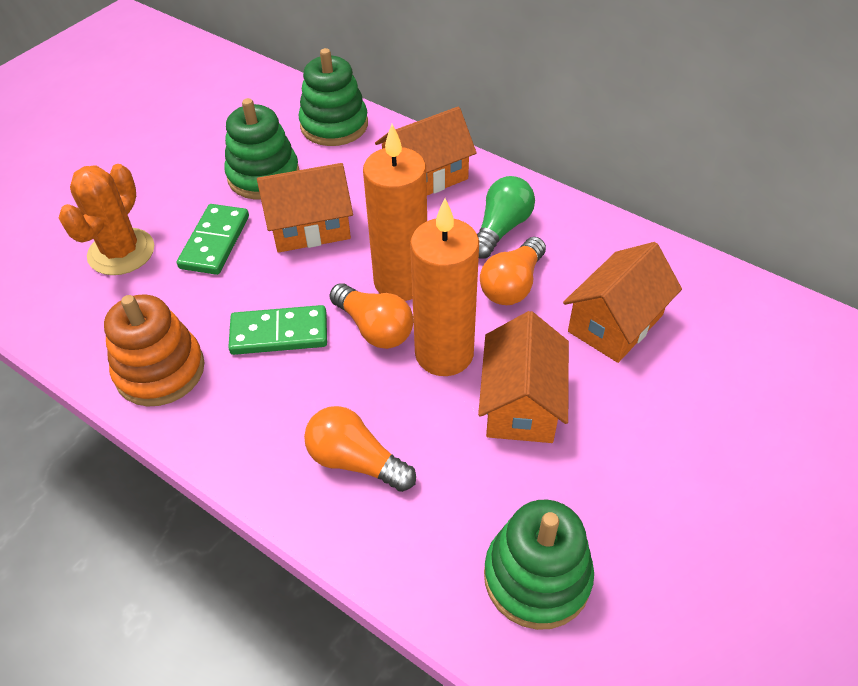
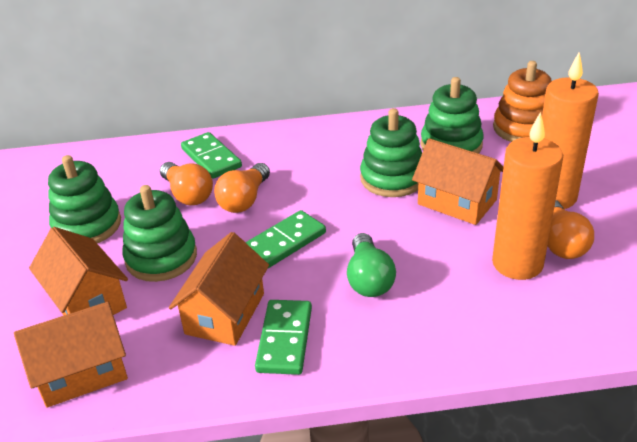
green domino: 2 -> 3
green stacking toy: 3 -> 4
orange cactus: 1 -> 0

